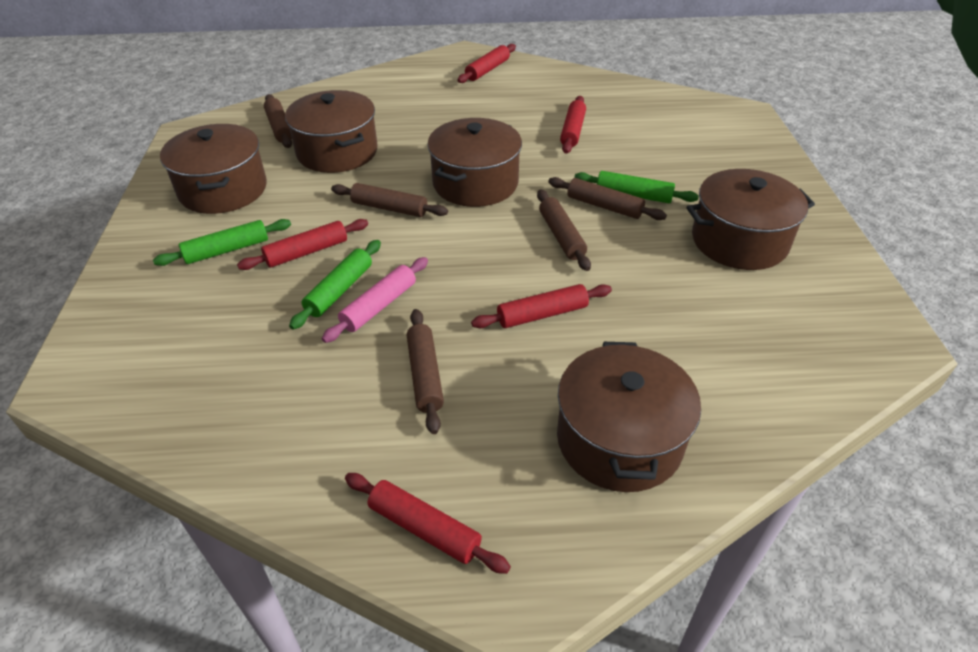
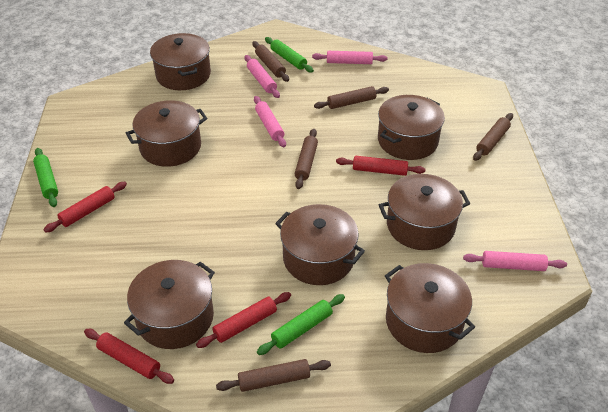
brown pot: 5 -> 7
pink rolling pin: 1 -> 4
red rolling pin: 5 -> 4

